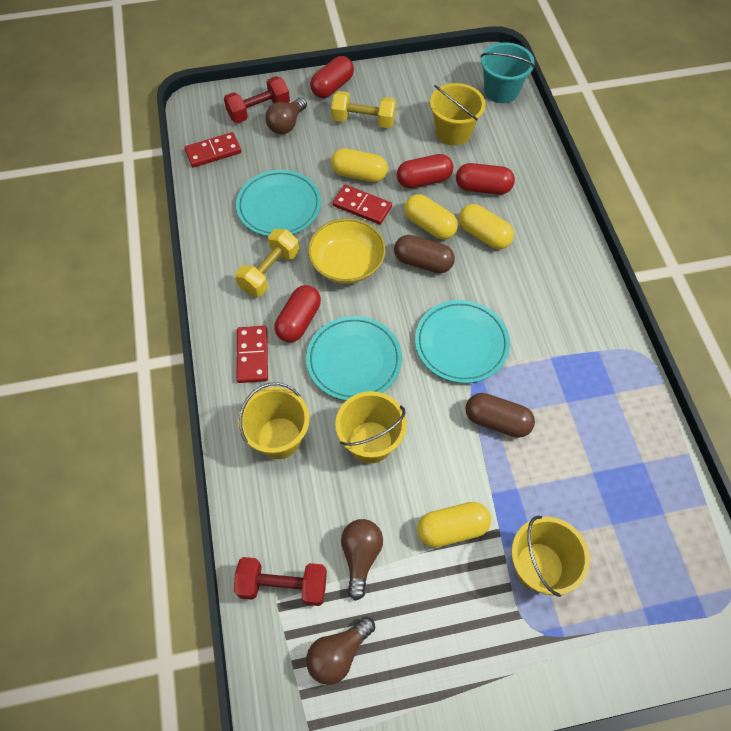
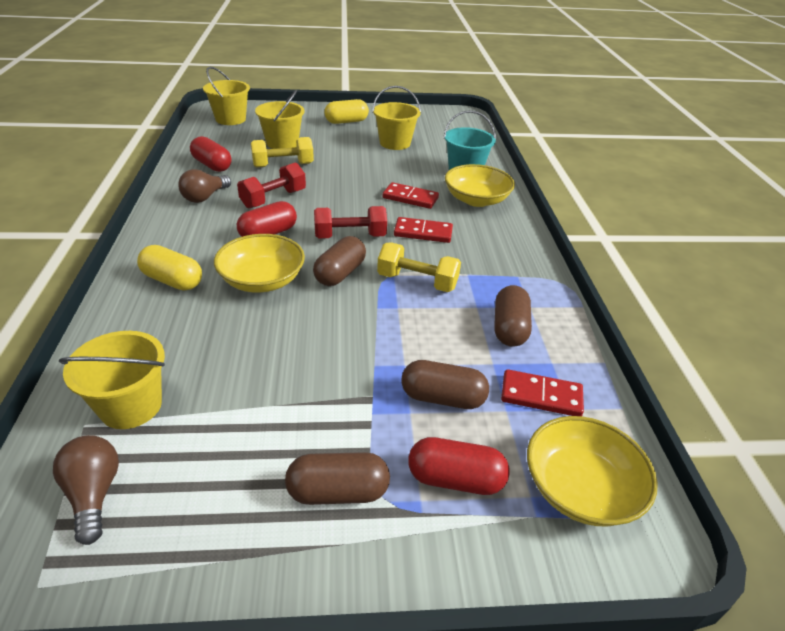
brown capsule: 2 -> 4
brown light bulb: 3 -> 2
red capsule: 4 -> 3
turquoise plate: 3 -> 0
yellow bowl: 1 -> 3
yellow capsule: 4 -> 2

